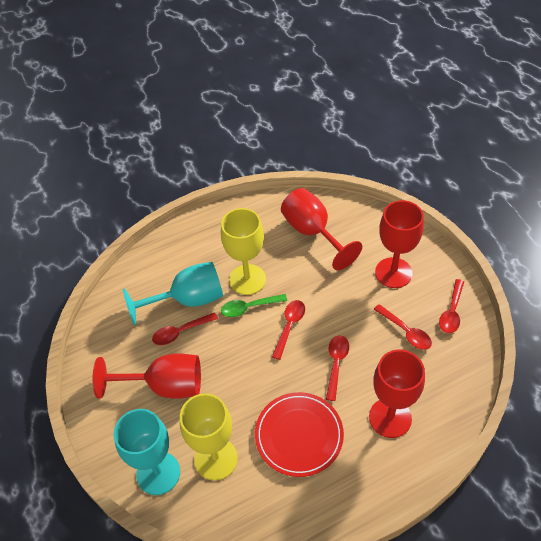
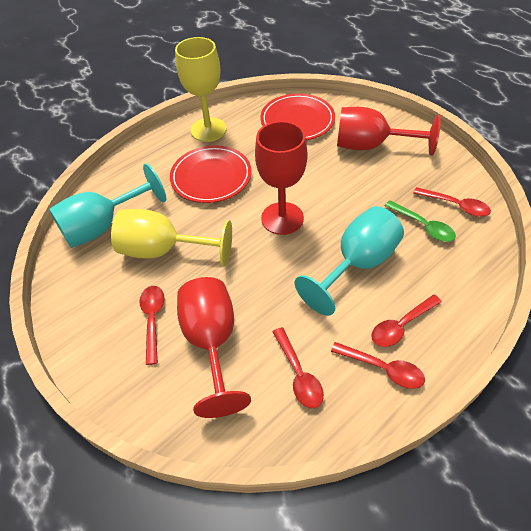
red goblet: 4 -> 3
red plate: 1 -> 2

